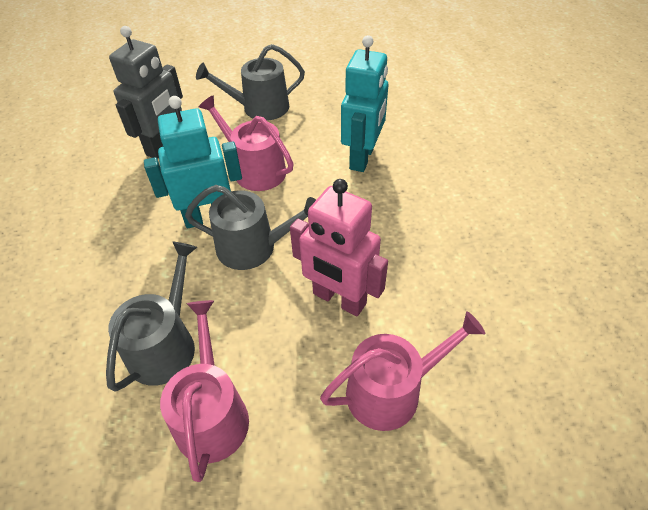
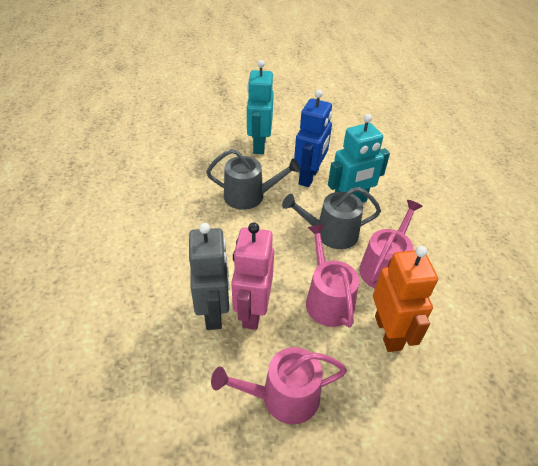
blue robot: 0 -> 1
grey watering can: 3 -> 2
orange robot: 0 -> 1

